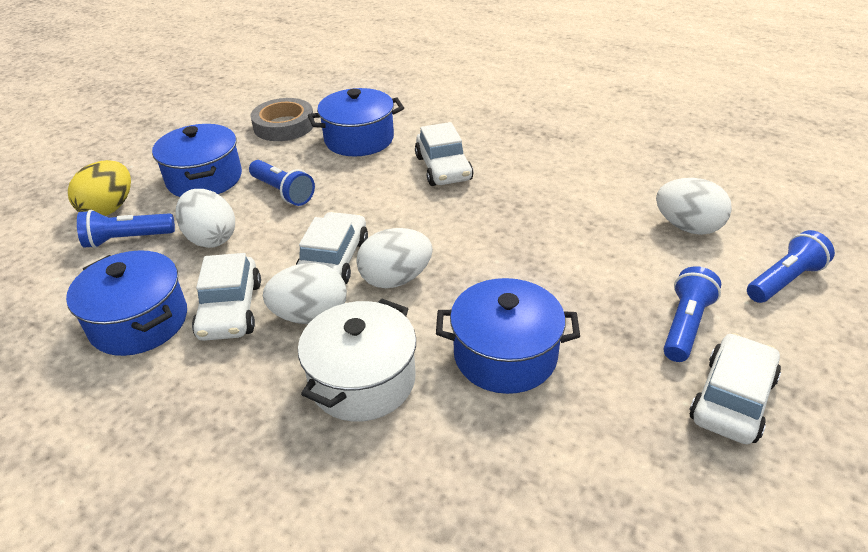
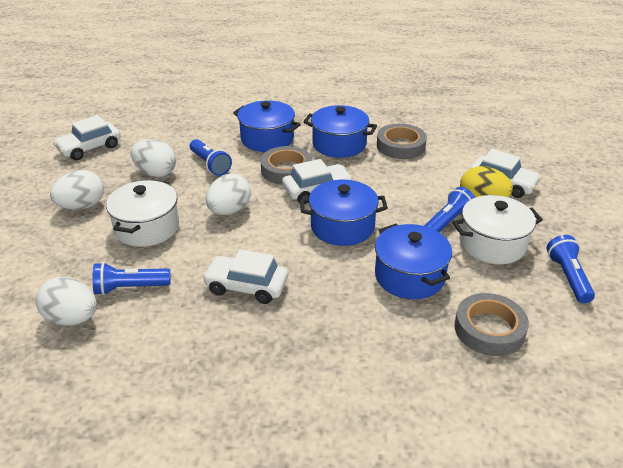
grey tape: 1 -> 3
white pot: 1 -> 2

